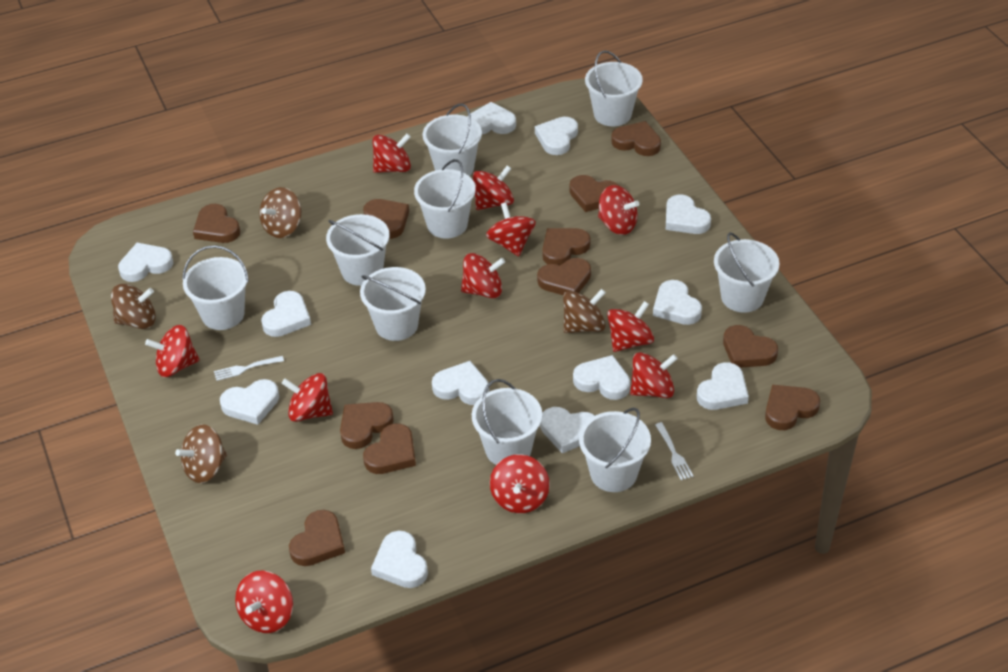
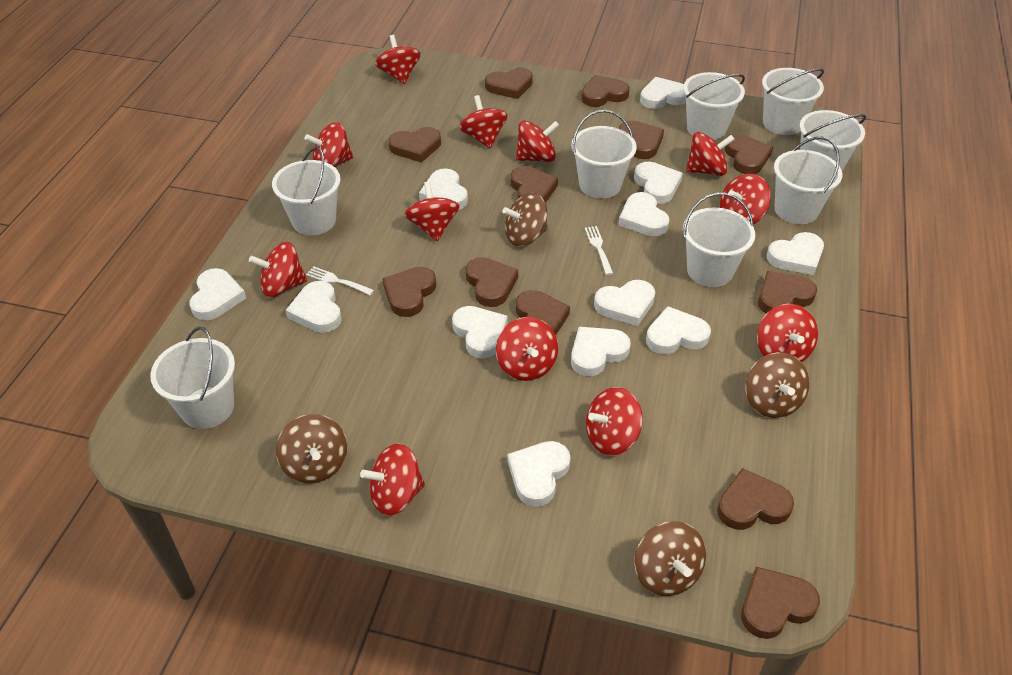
brown heart: 11 -> 12
red spinning top: 11 -> 12
white bucket: 9 -> 8

